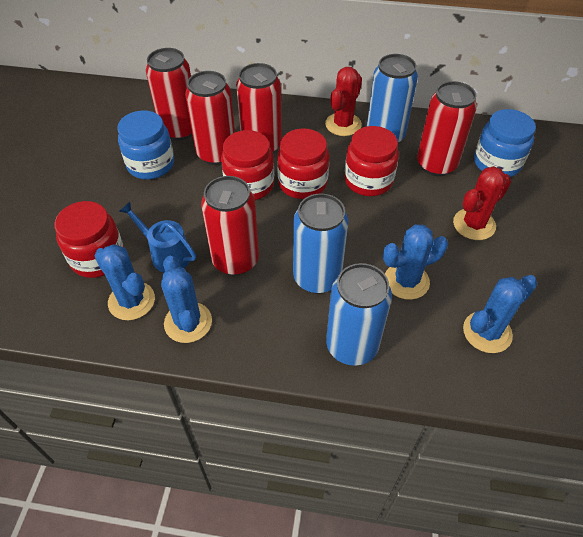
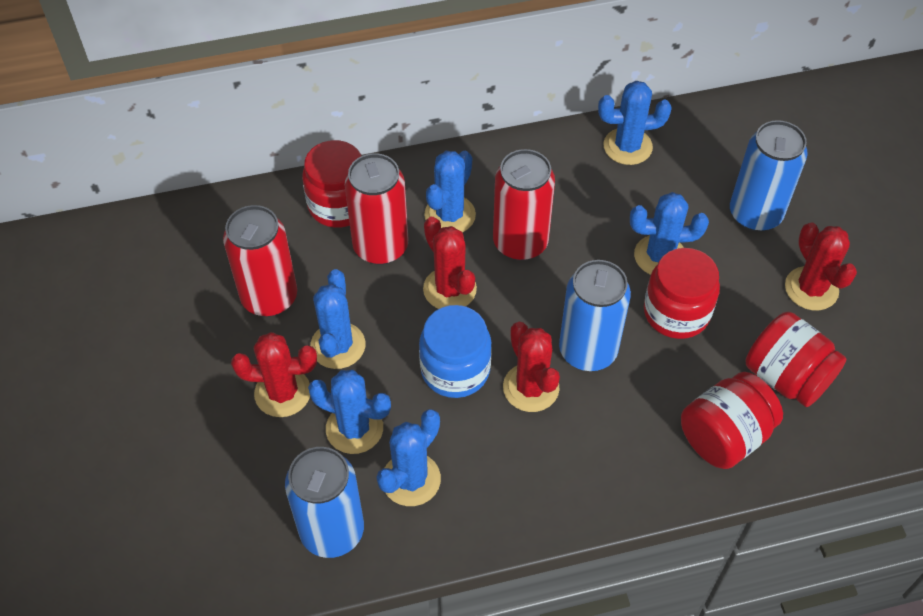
blue cactus: 4 -> 6
blue jar: 2 -> 1
blue watering can: 1 -> 0
red cactus: 2 -> 4
red can: 5 -> 3

